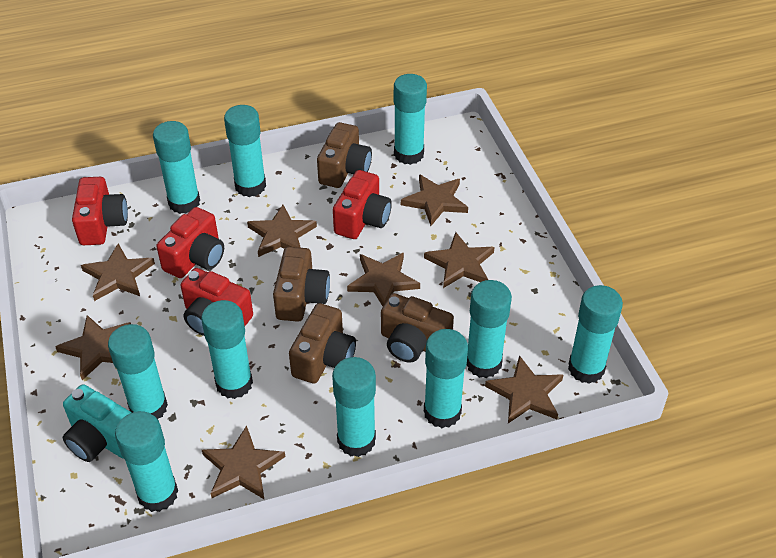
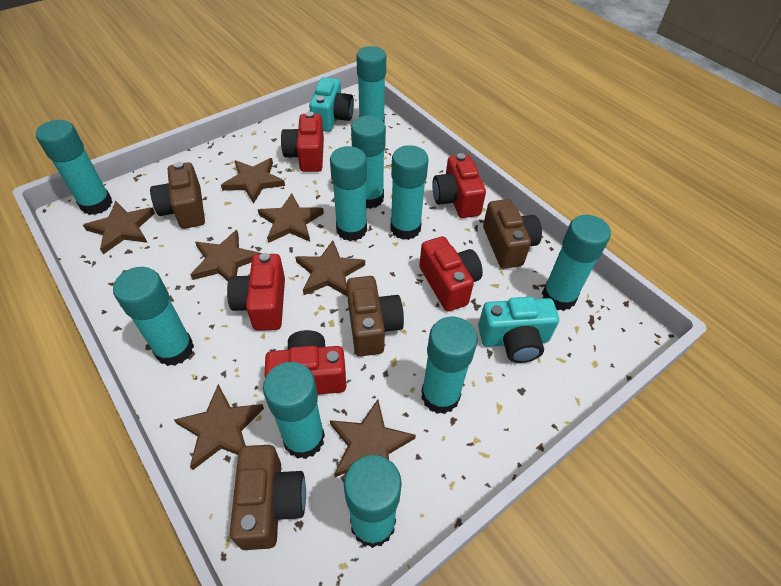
brown star: 8 -> 7
red camera: 4 -> 5
turquoise camera: 1 -> 2

